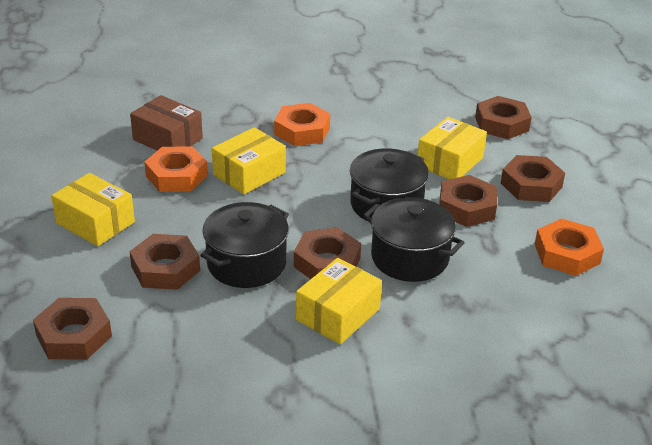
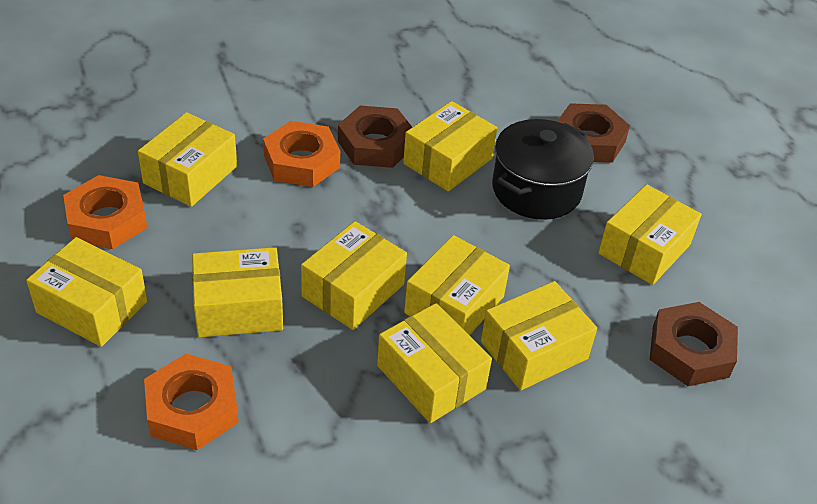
black pot: 3 -> 1
brown box: 1 -> 0
brown nut: 6 -> 3
yellow box: 4 -> 9

